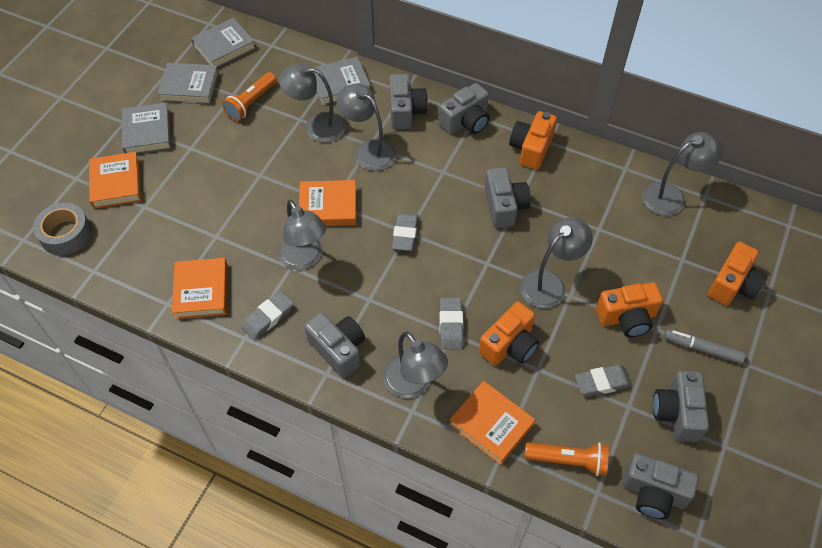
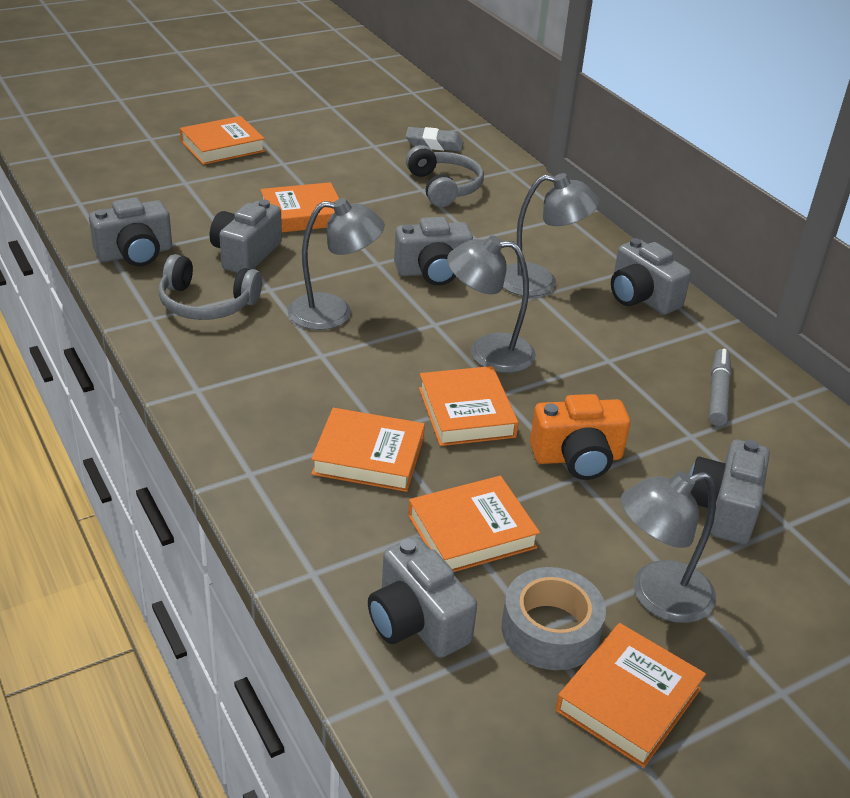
grey book: 4 -> 0
grey eraser: 4 -> 1
grey headphones: 0 -> 2
grey lamp: 6 -> 4
orange book: 4 -> 6
orange camera: 4 -> 1
orange flashlight: 2 -> 0

